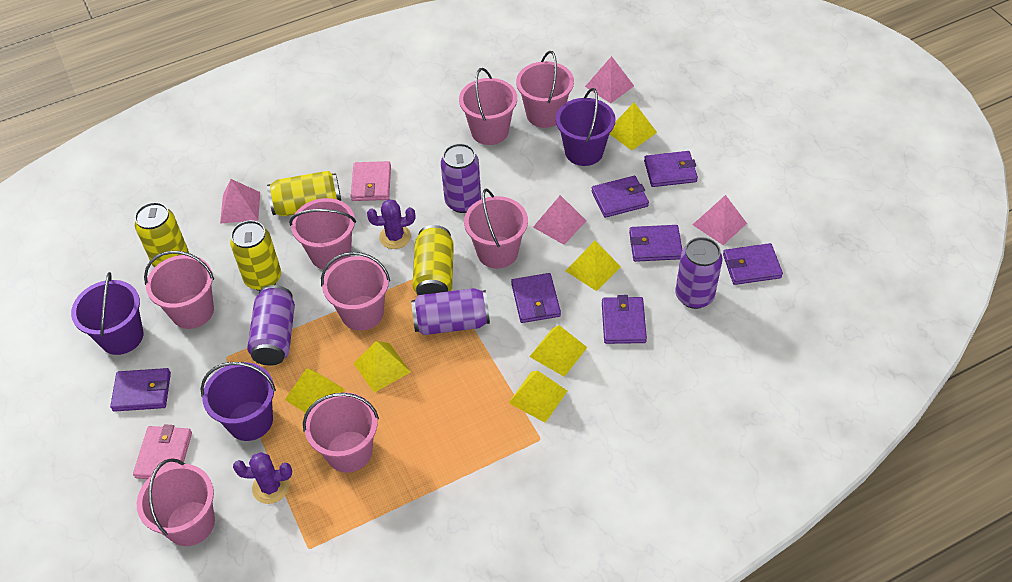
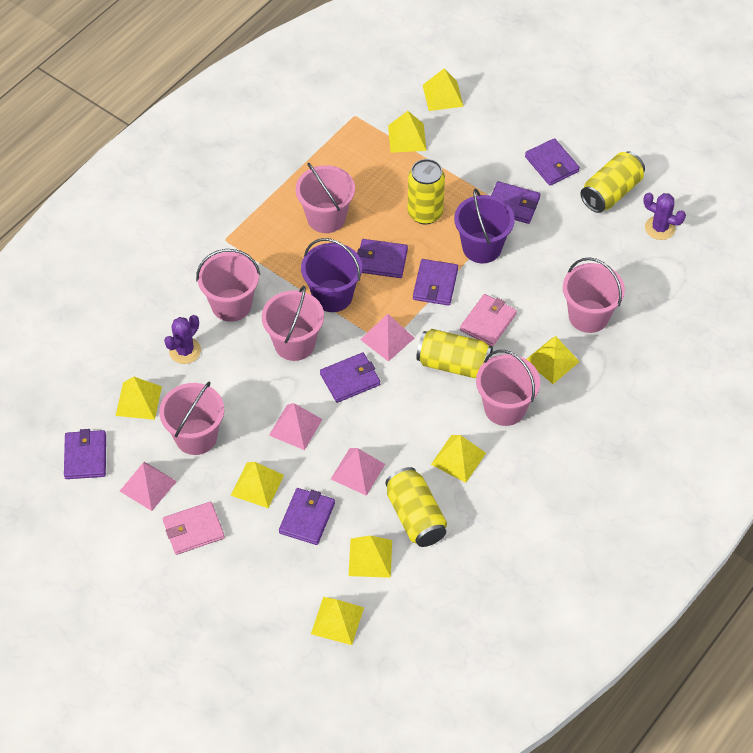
pink bucket: 8 -> 6
purple bucket: 3 -> 2
purple can: 4 -> 0
yellow pyramid: 6 -> 8

